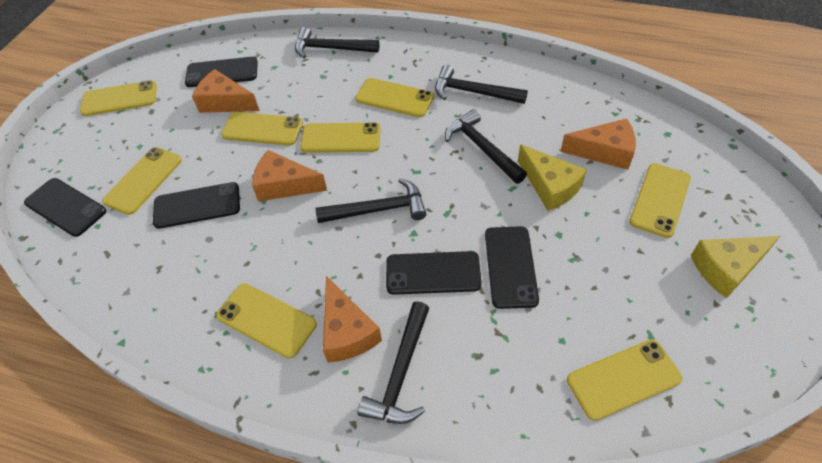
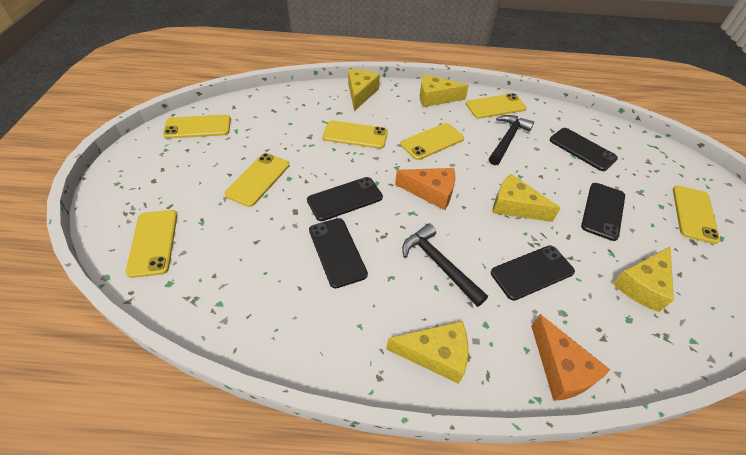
black hammer: 5 -> 2
orange cheese: 4 -> 2
yellow cheese: 2 -> 5
yellow phone: 8 -> 7

